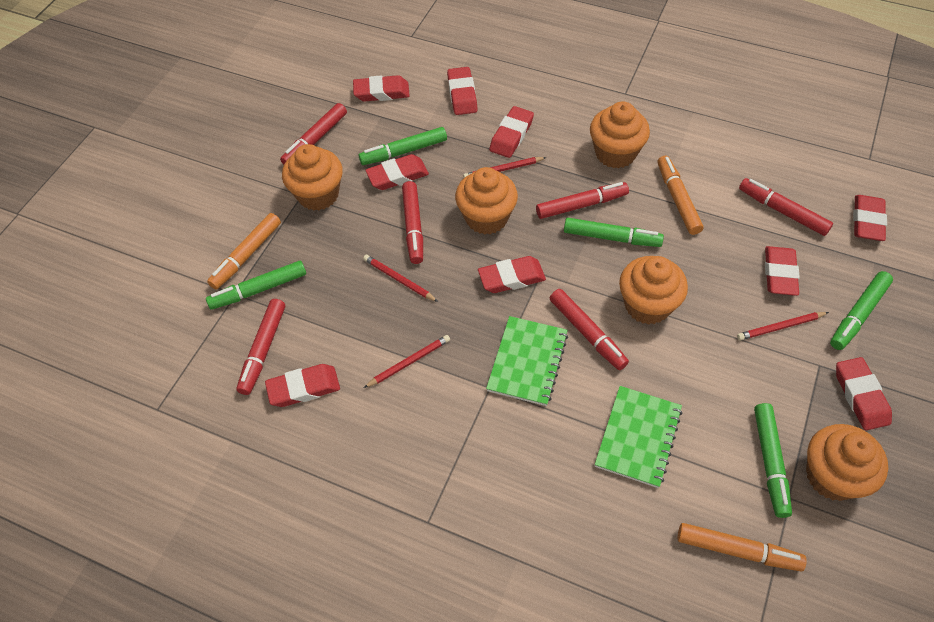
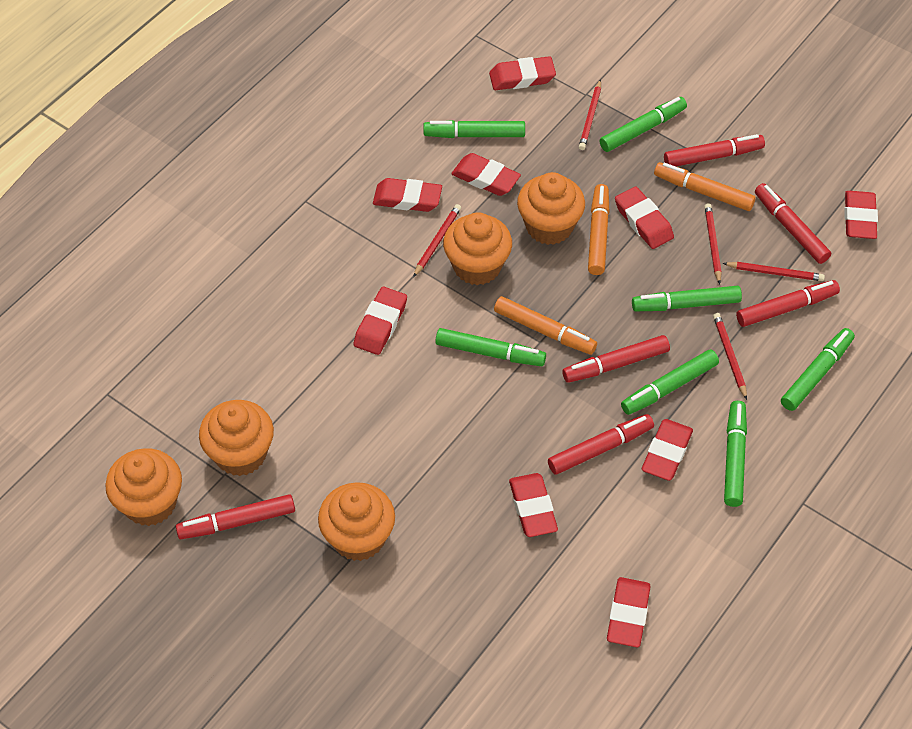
green marker: 5 -> 7
green notebook: 2 -> 0
red pencil: 4 -> 5

